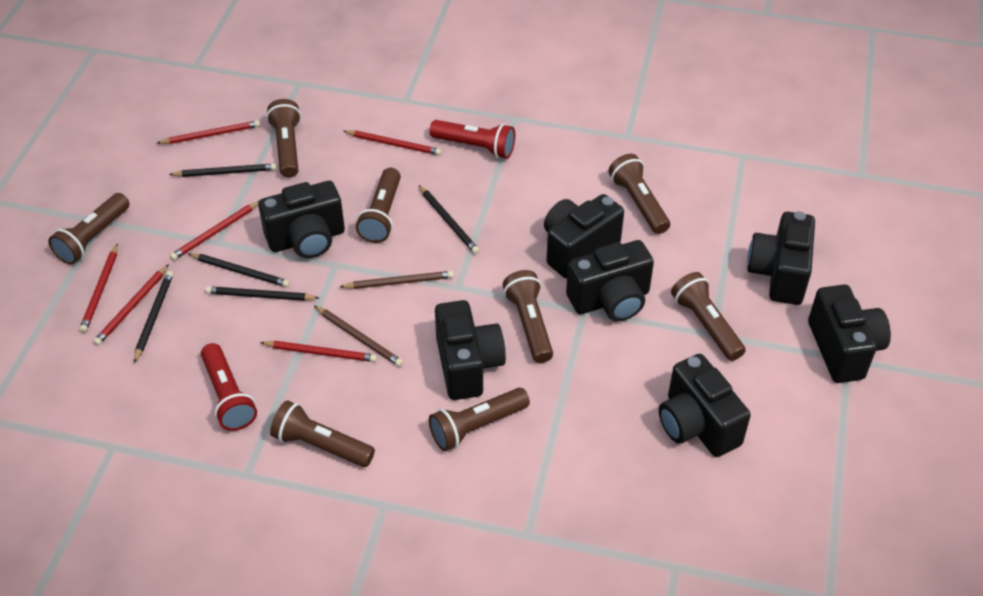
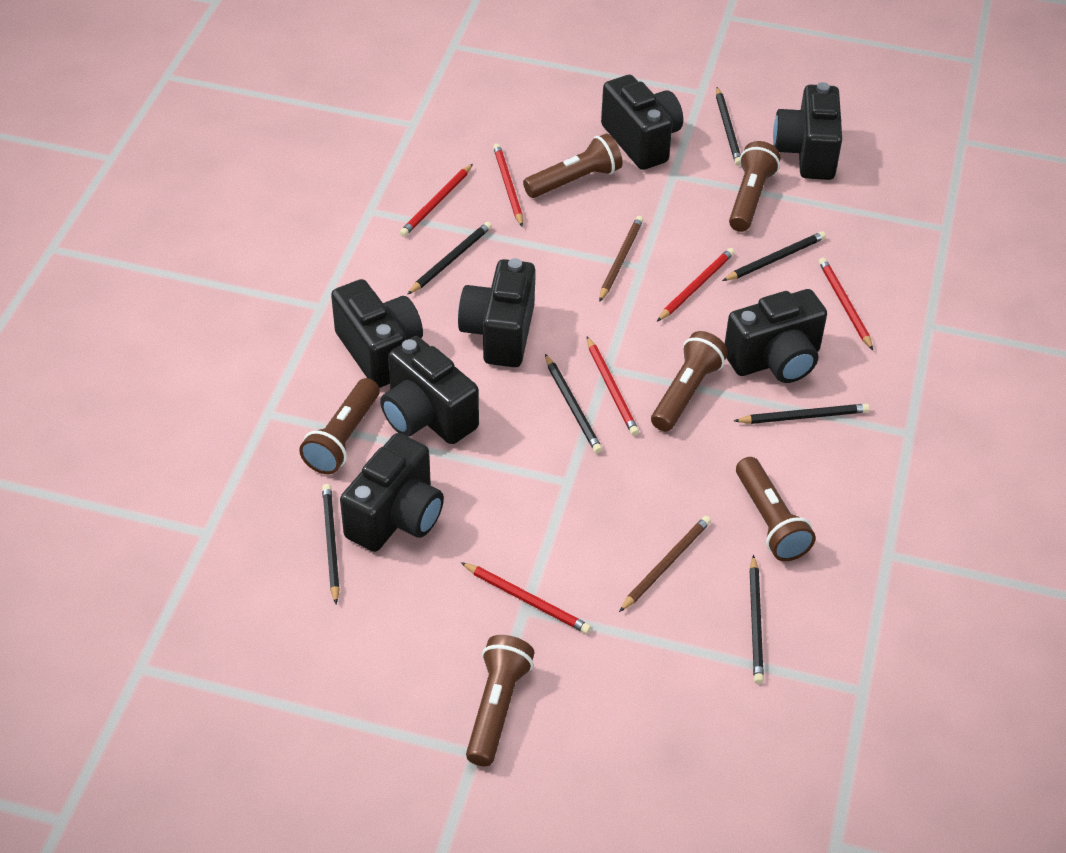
black pencil: 5 -> 7
brown flashlight: 8 -> 6
red flashlight: 2 -> 0

